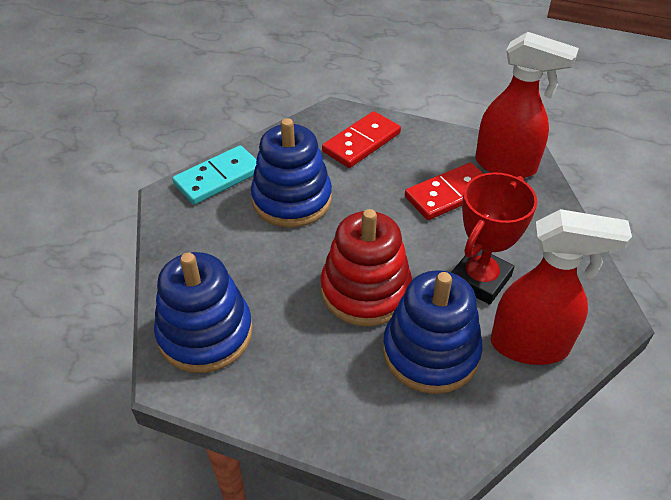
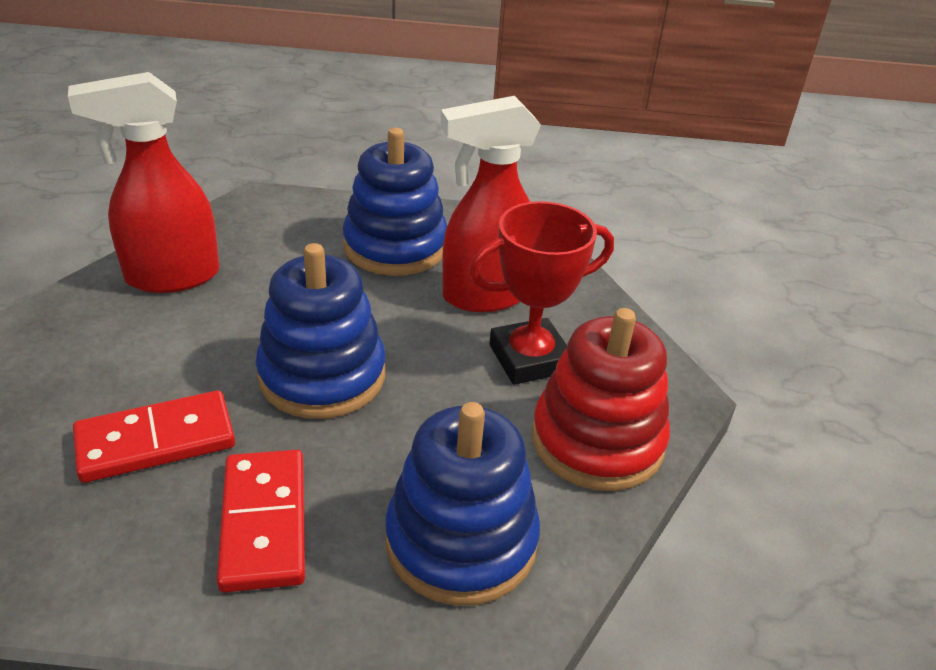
turquoise domino: 1 -> 0

